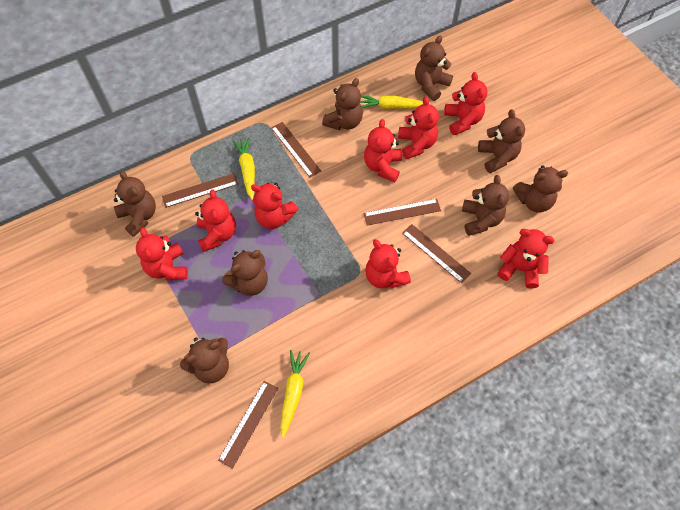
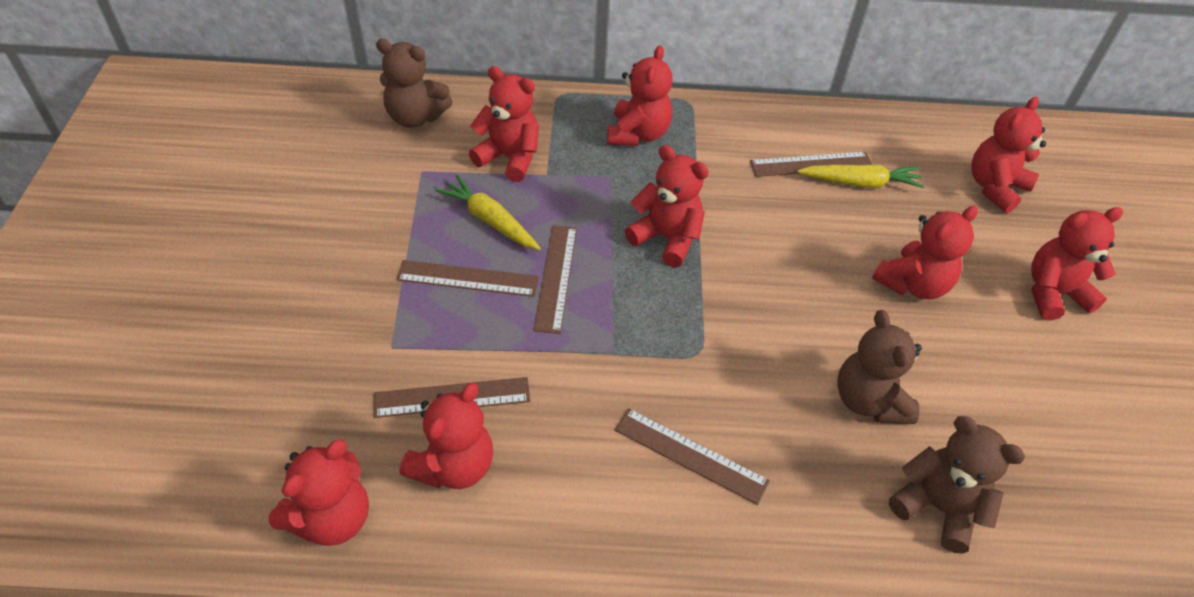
brown teddy bear: 8 -> 3
yellow carrot: 3 -> 2

